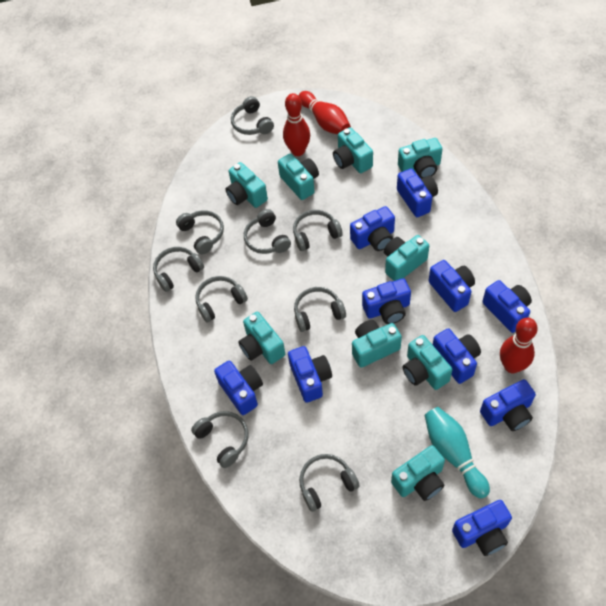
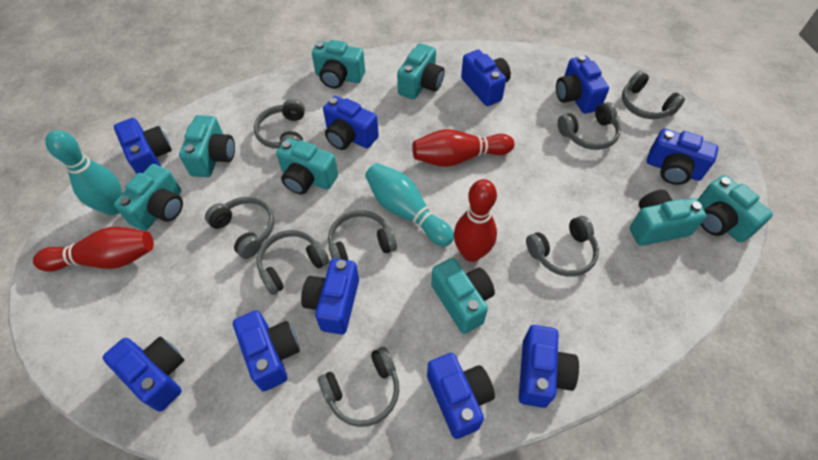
grey headphones: 9 -> 8
turquoise bowling pin: 1 -> 2
turquoise camera: 9 -> 8

